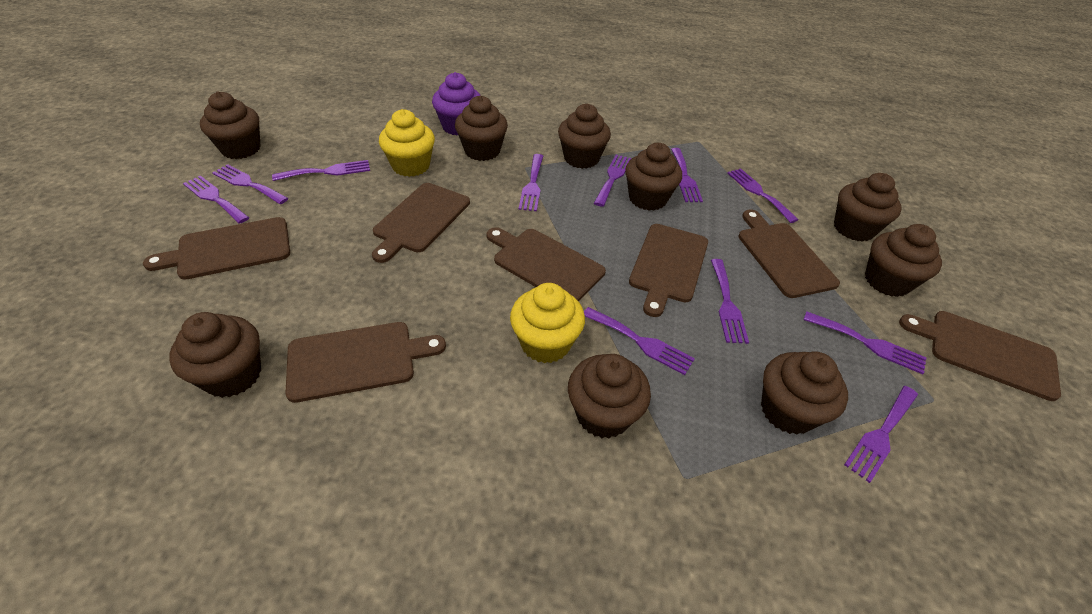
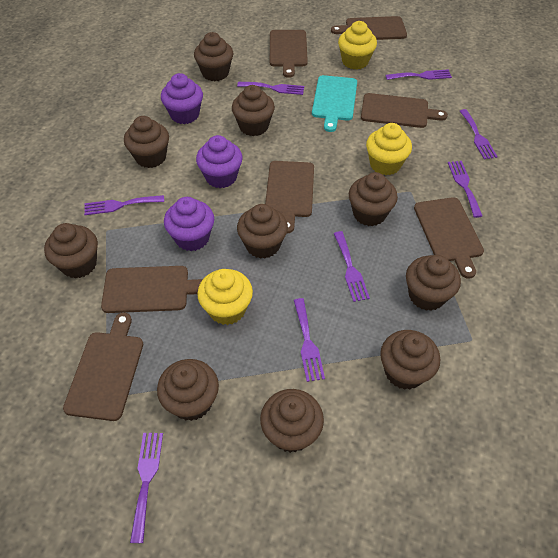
brown cupcake: 9 -> 10
purple cupcake: 1 -> 3
purple fork: 11 -> 8
turquoise cutting board: 0 -> 1
yellow cupcake: 2 -> 3

